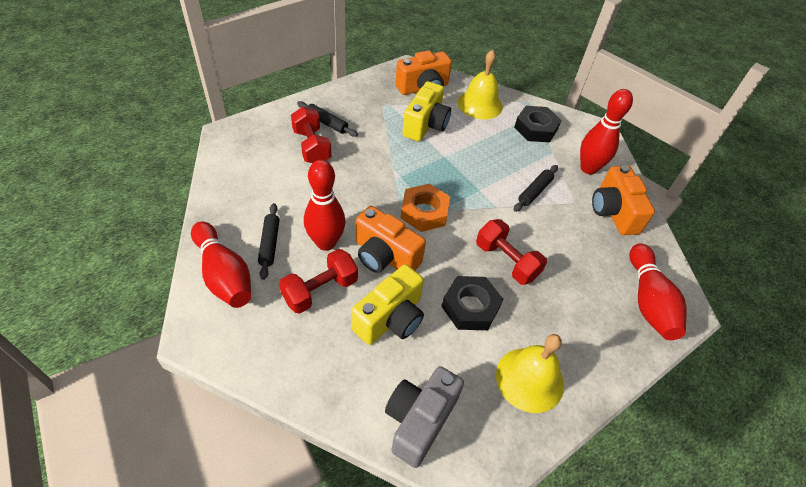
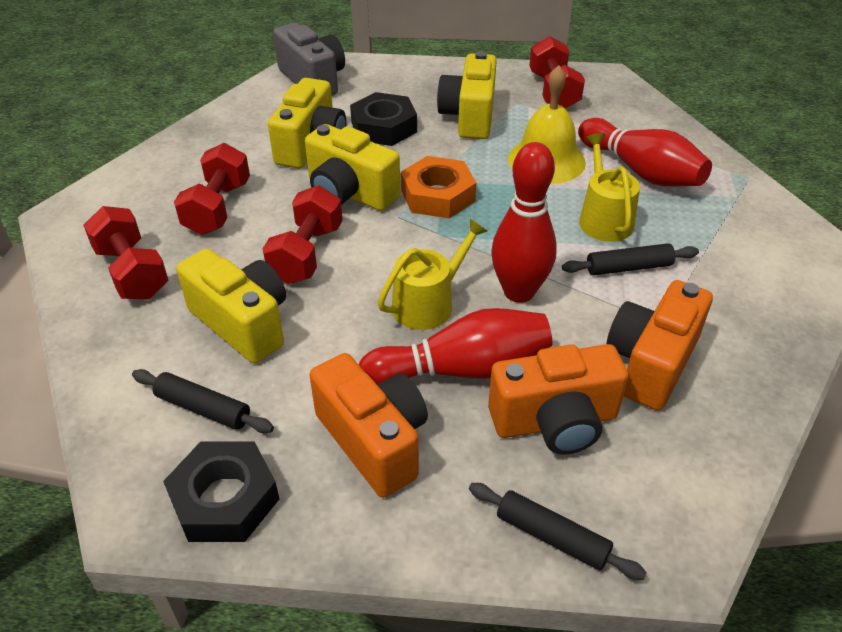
red bowling pin: 4 -> 3
red dumbbell: 3 -> 4
yellow bell: 2 -> 1
yellow camera: 2 -> 4
yellow watering can: 0 -> 2

